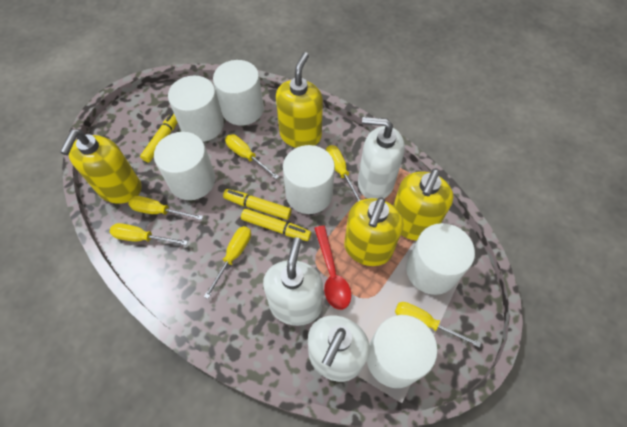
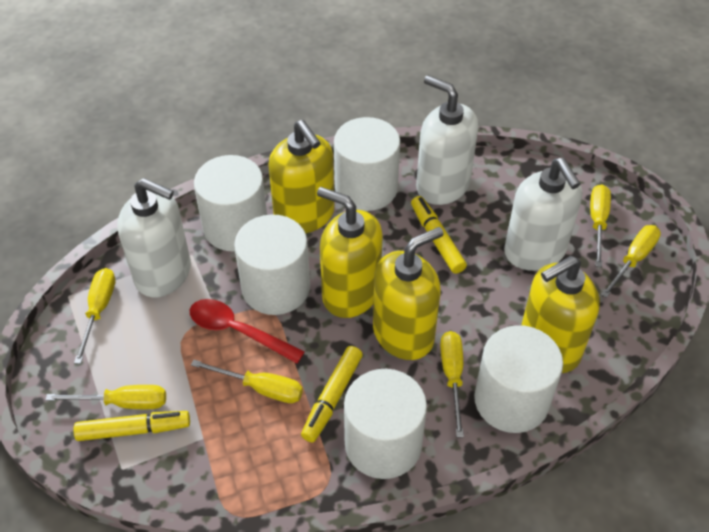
white cylinder: 6 -> 5

